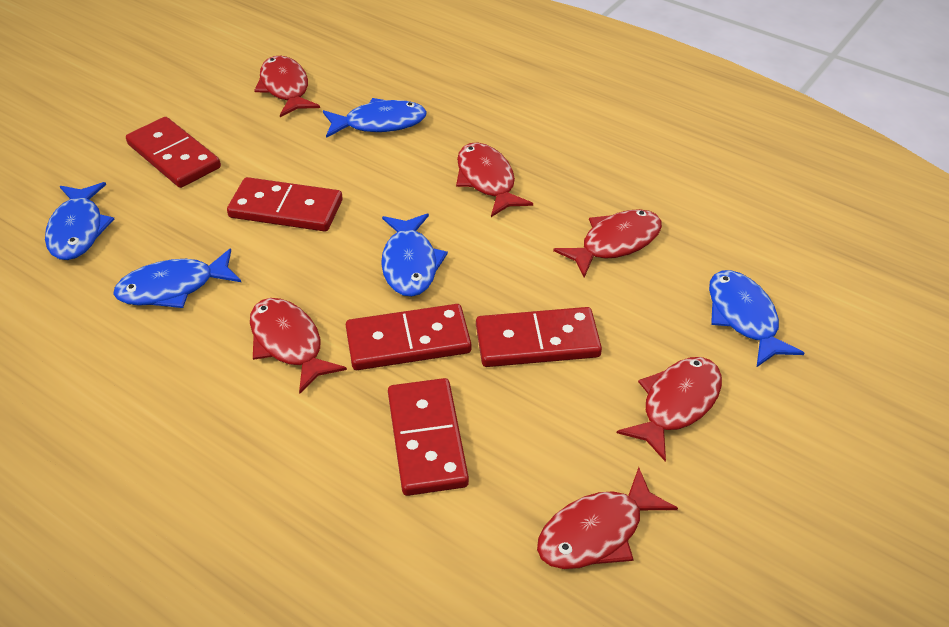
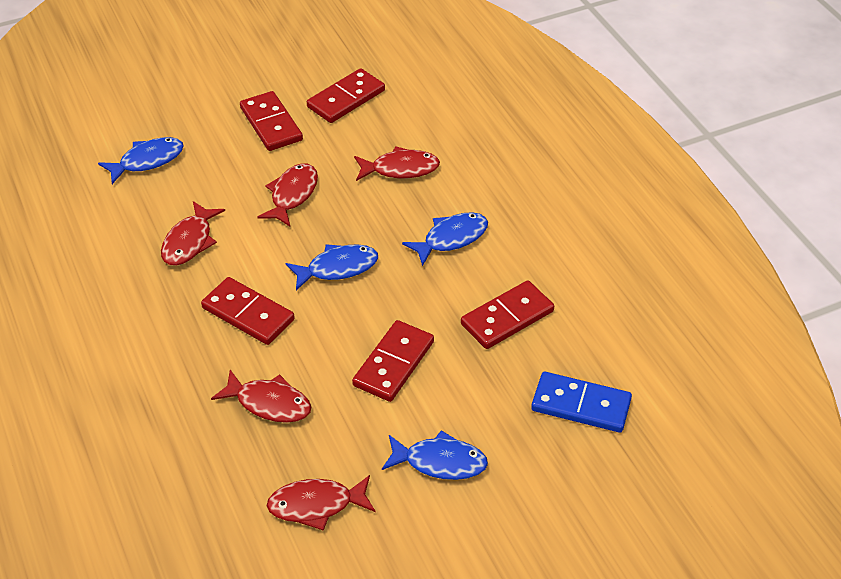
blue domino: 0 -> 1
blue fish: 5 -> 4
red fish: 6 -> 5

